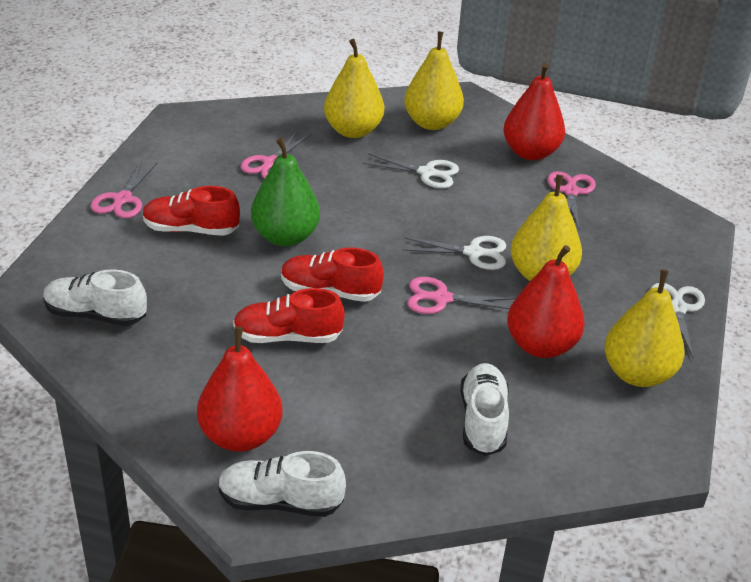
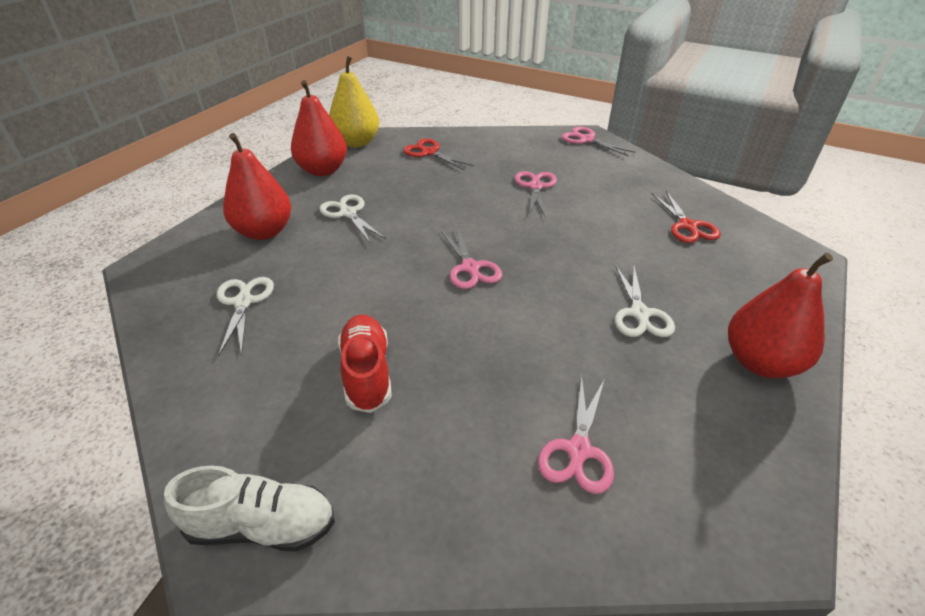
green pear: 1 -> 0
red scissors: 0 -> 2
red shoe: 3 -> 1
white shoe: 3 -> 1
yellow pear: 4 -> 1

